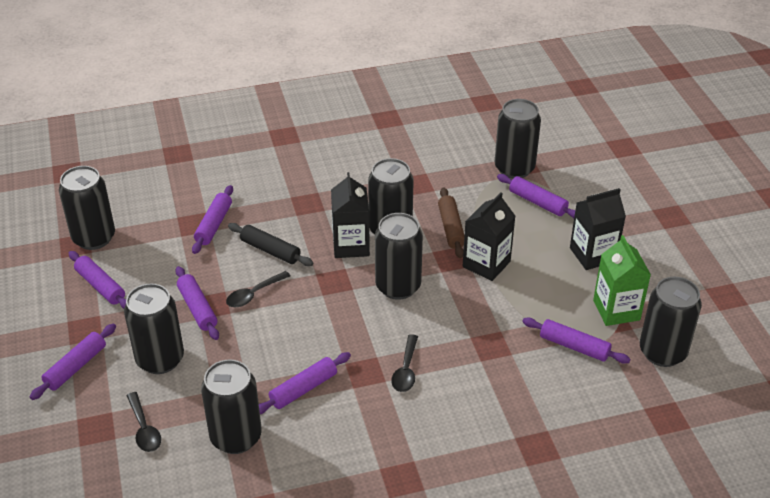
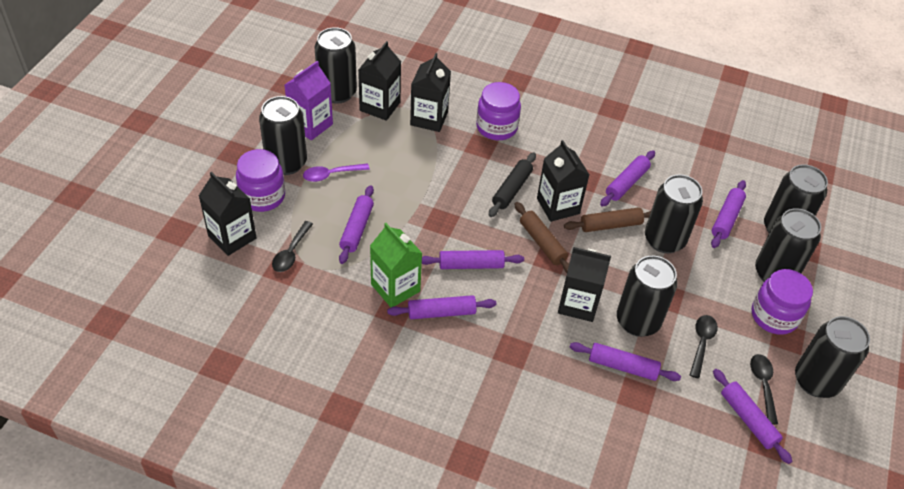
black carton: 3 -> 5
brown rolling pin: 1 -> 2
purple carton: 0 -> 1
purple jar: 0 -> 3
purple spoon: 0 -> 1

